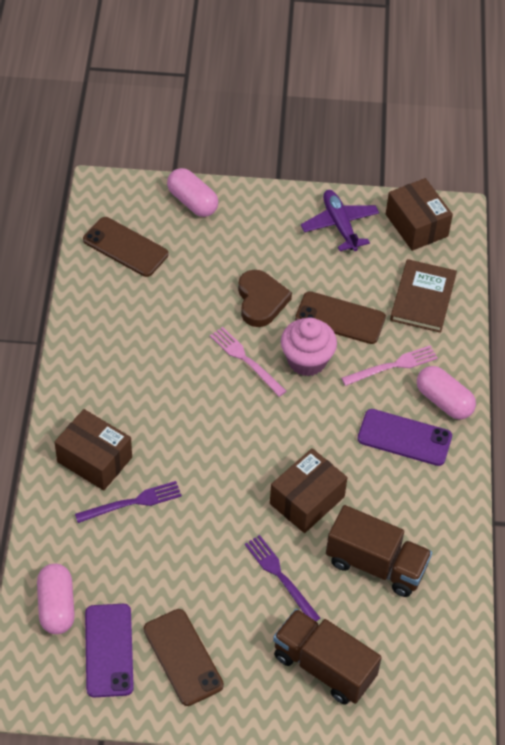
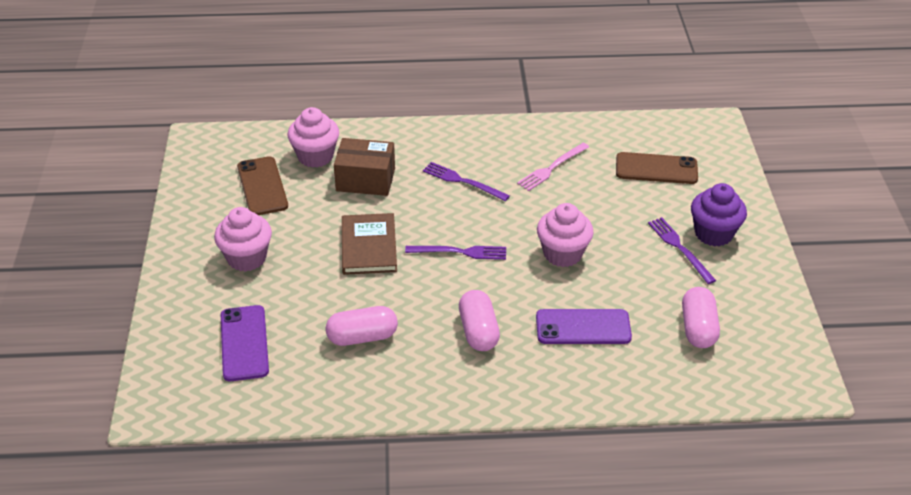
brown box: 3 -> 1
brown heart: 1 -> 0
brown phone: 3 -> 2
brown truck: 2 -> 0
pink cupcake: 1 -> 3
pink fork: 2 -> 1
purple cupcake: 0 -> 1
purple fork: 2 -> 3
purple plane: 1 -> 0

